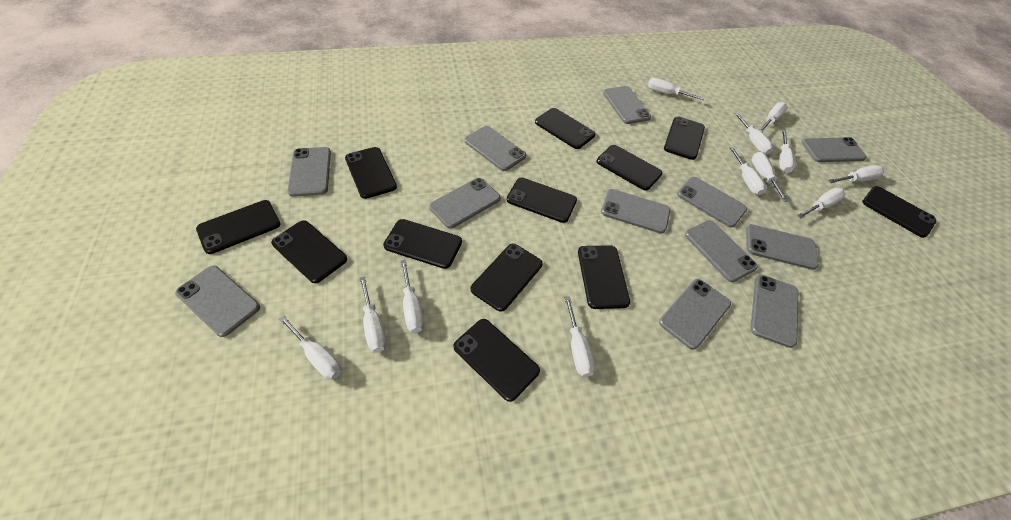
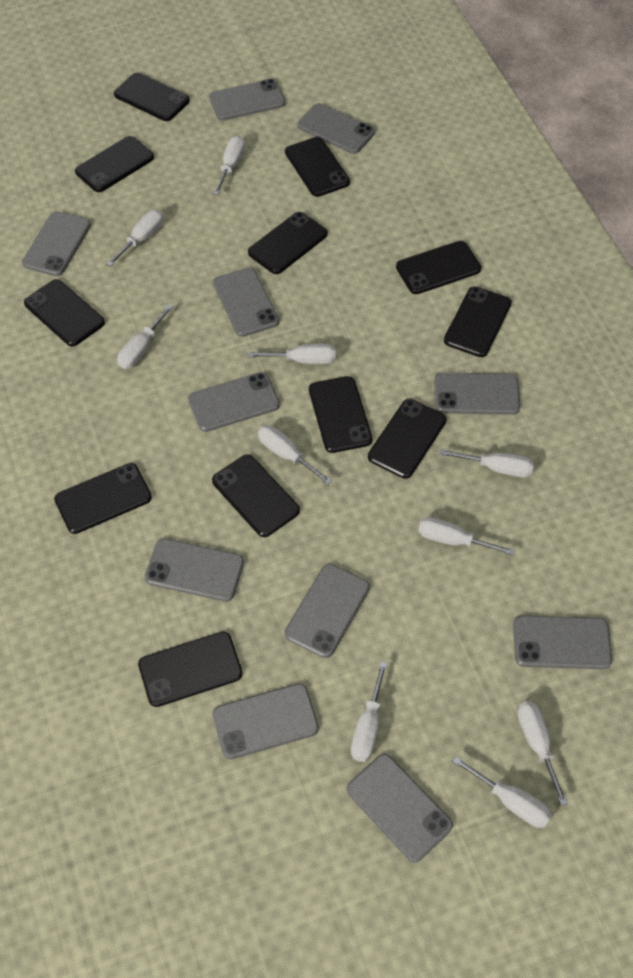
grey phone: 12 -> 11
white screwdriver: 12 -> 10

